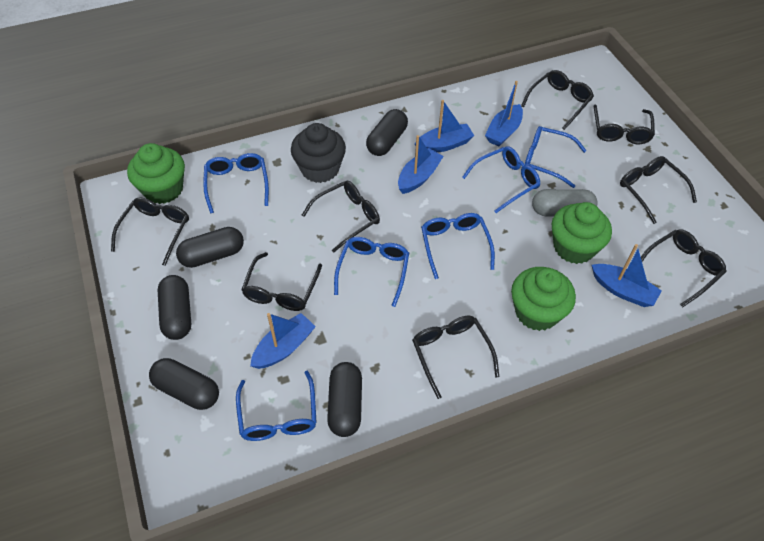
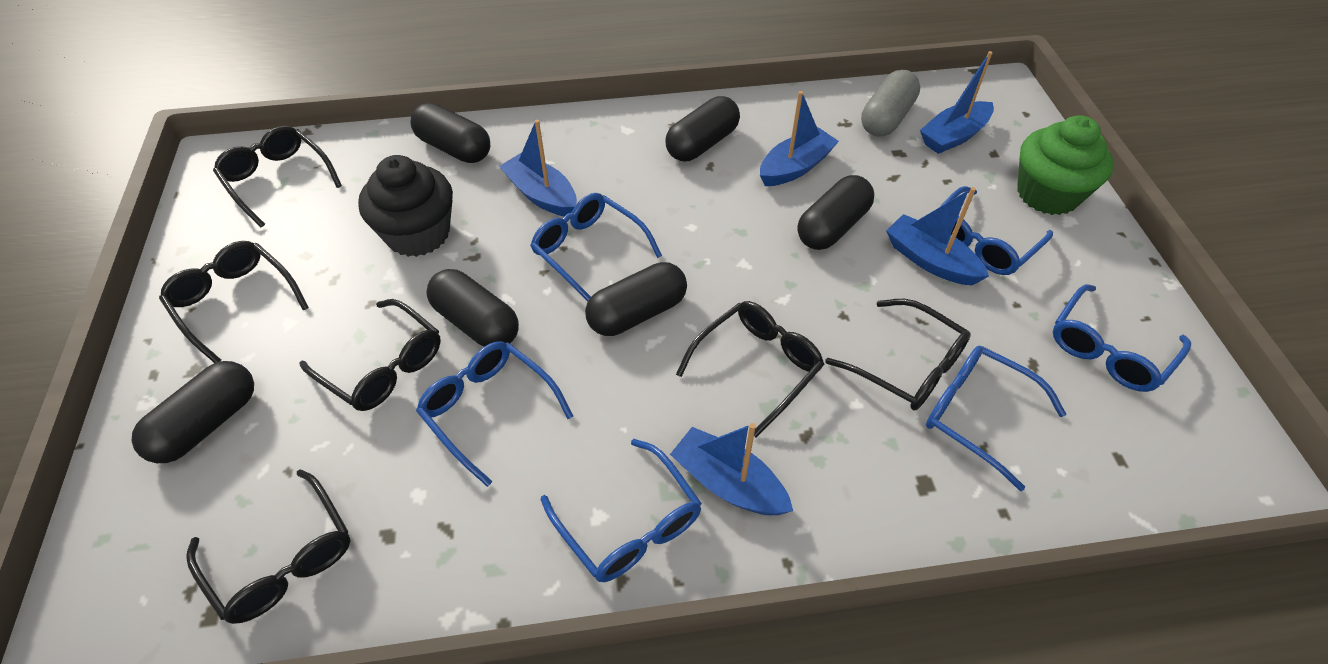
black capsule: 5 -> 6
black glasses: 8 -> 6
green cupcake: 3 -> 1

